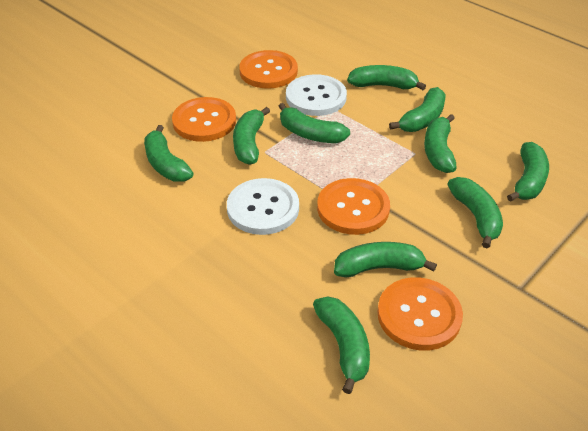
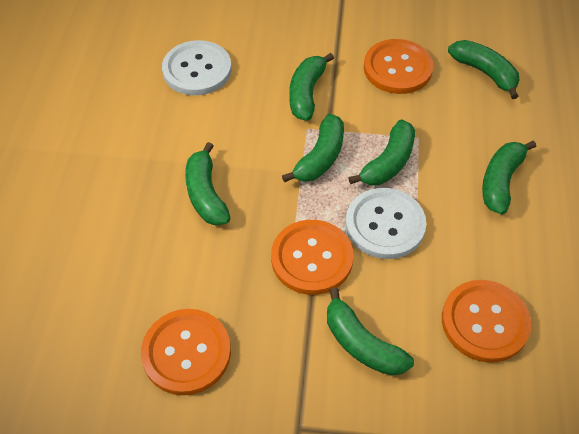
green banana: 10 -> 7

